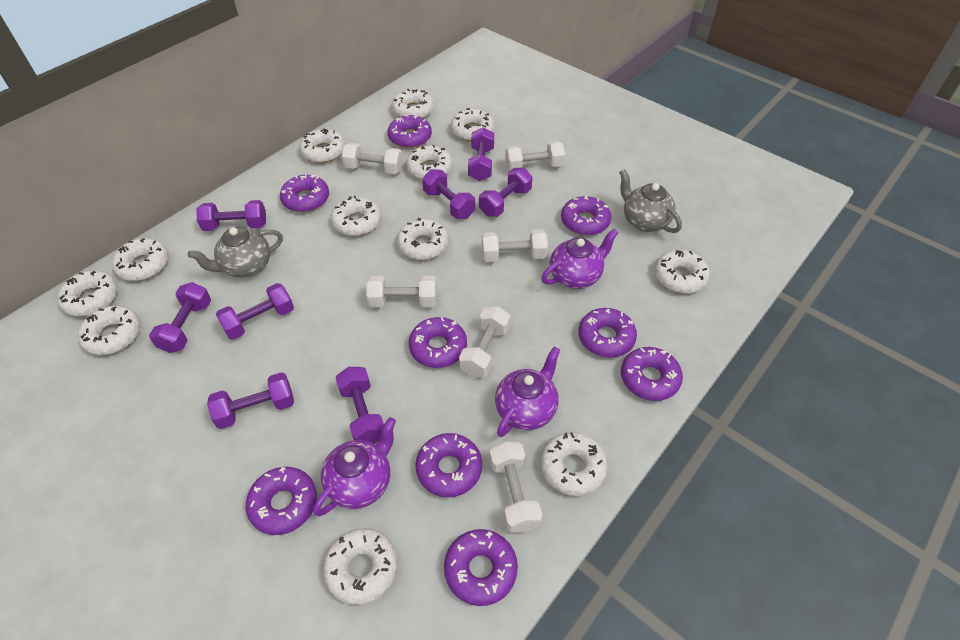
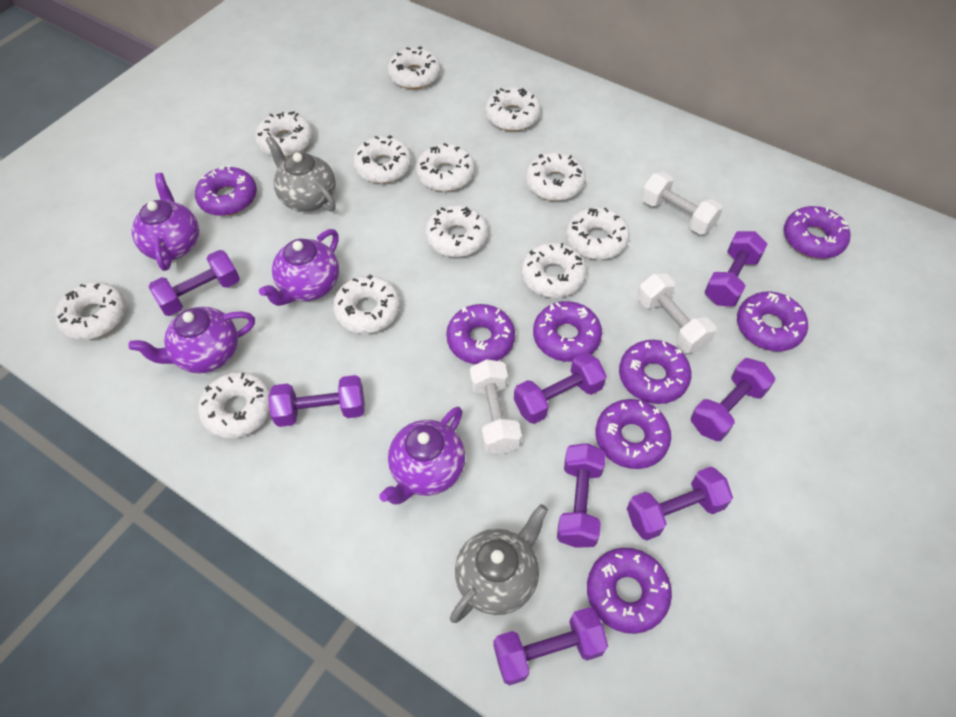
purple donut: 9 -> 8
purple teapot: 3 -> 4
white dumbbell: 6 -> 3

